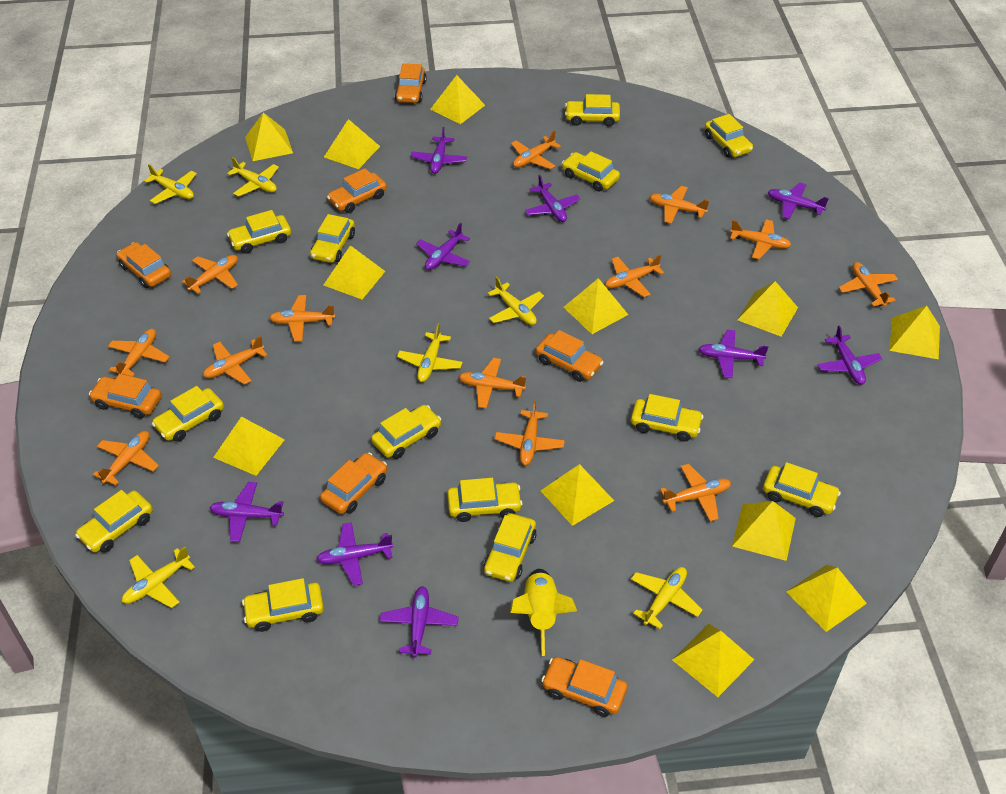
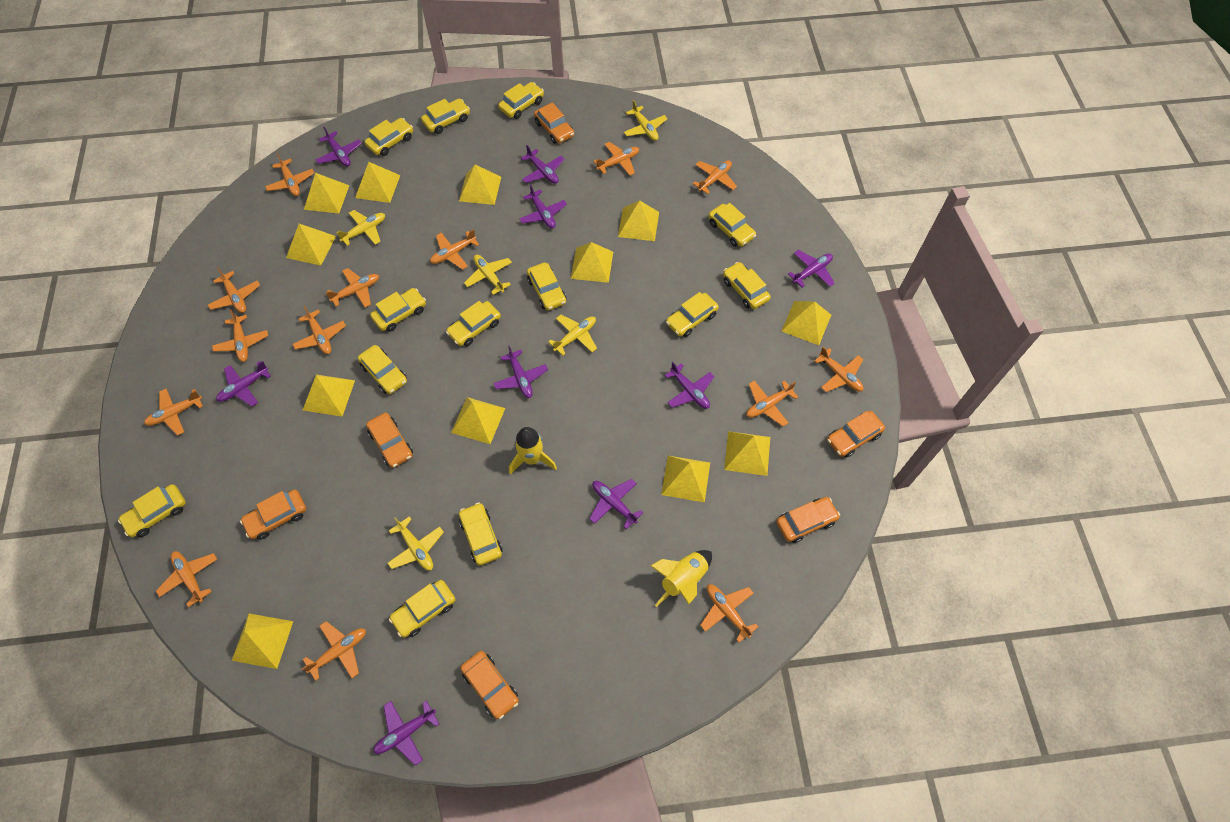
orange car: 7 -> 6
orange plane: 13 -> 14
yellow plane: 6 -> 5
yellow rocket: 1 -> 2

